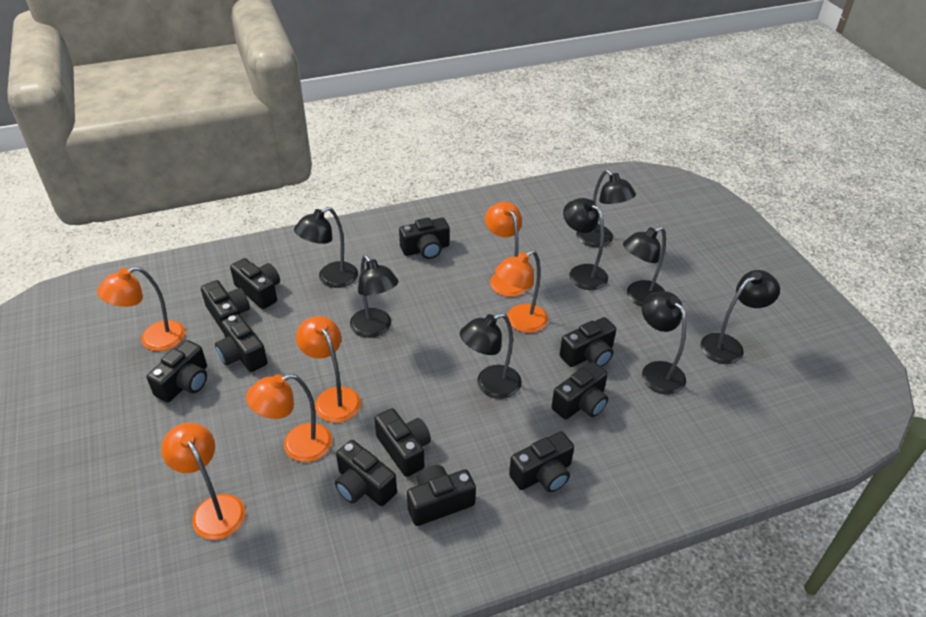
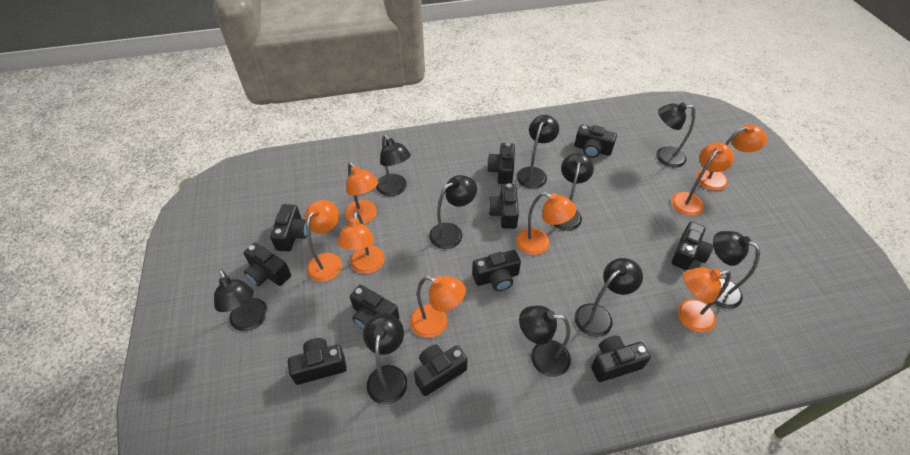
black lamp: 8 -> 10
orange lamp: 6 -> 8

